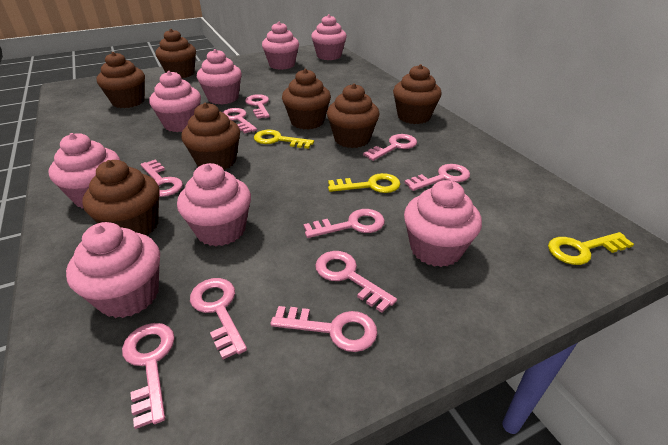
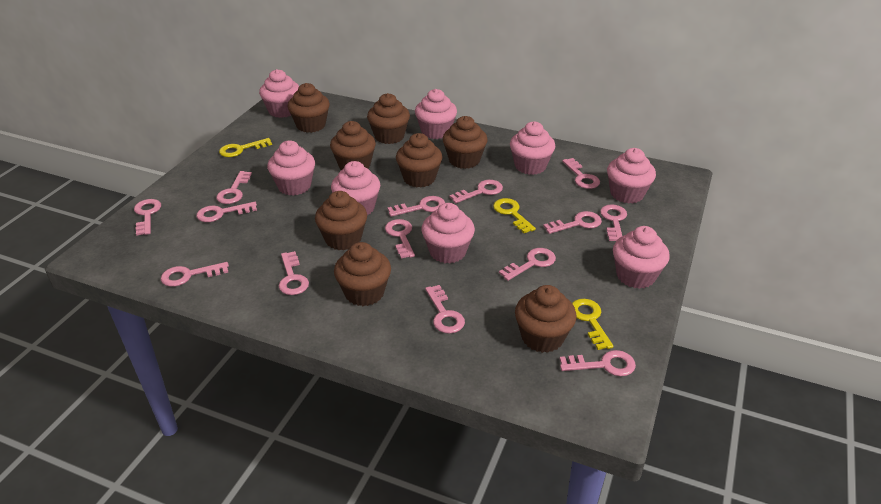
brown cupcake: 7 -> 8
pink key: 10 -> 14

